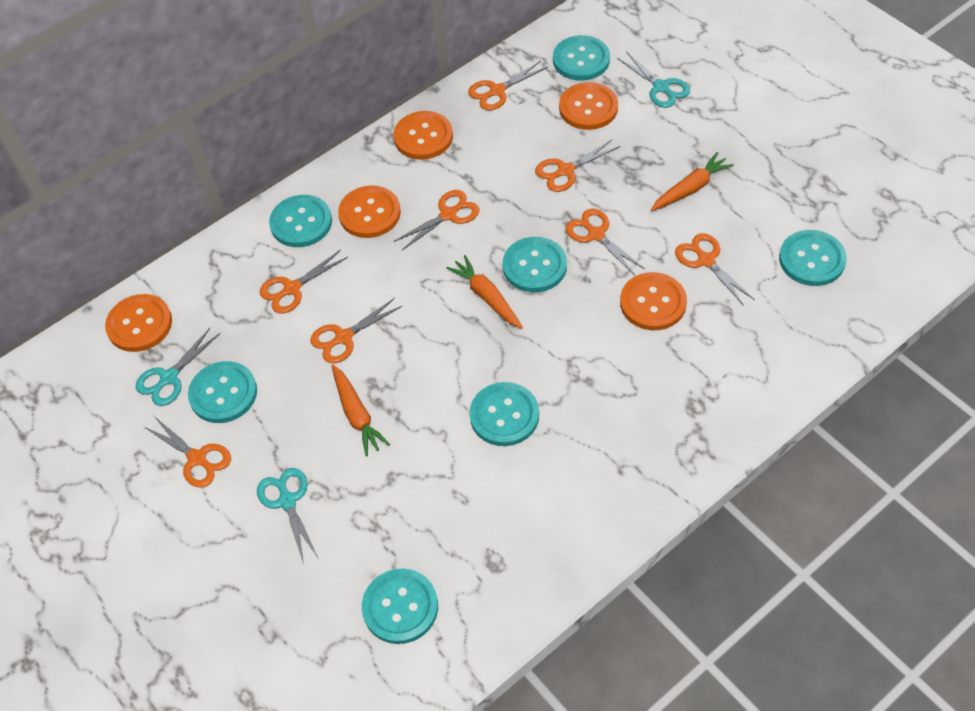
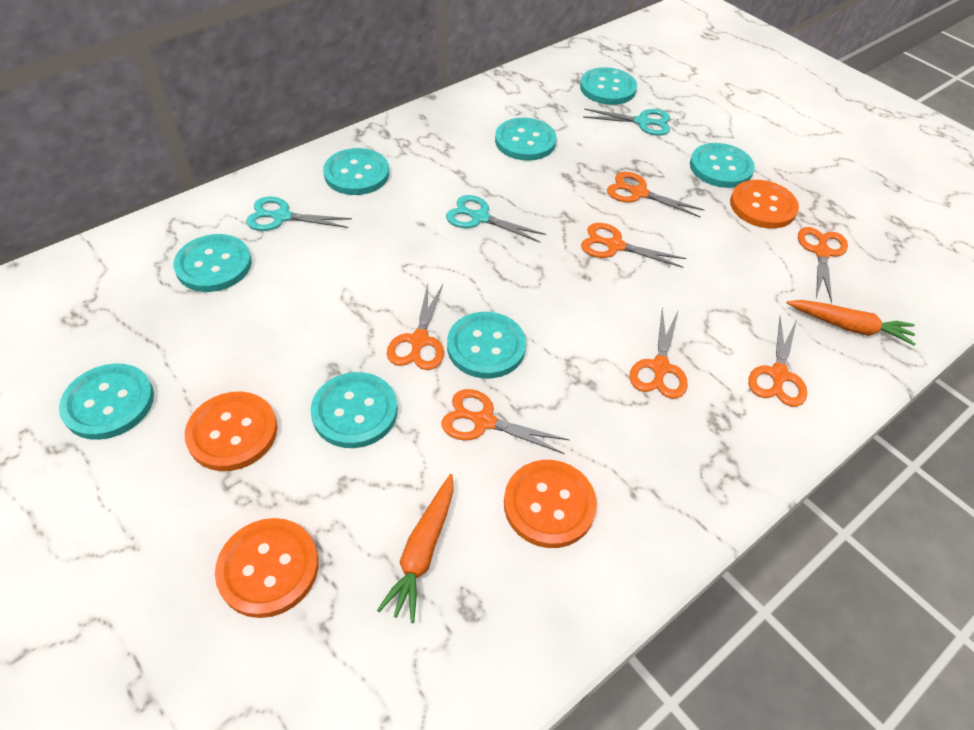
orange button: 5 -> 4
orange carrot: 3 -> 2
orange scissors: 8 -> 7
turquoise button: 7 -> 8

